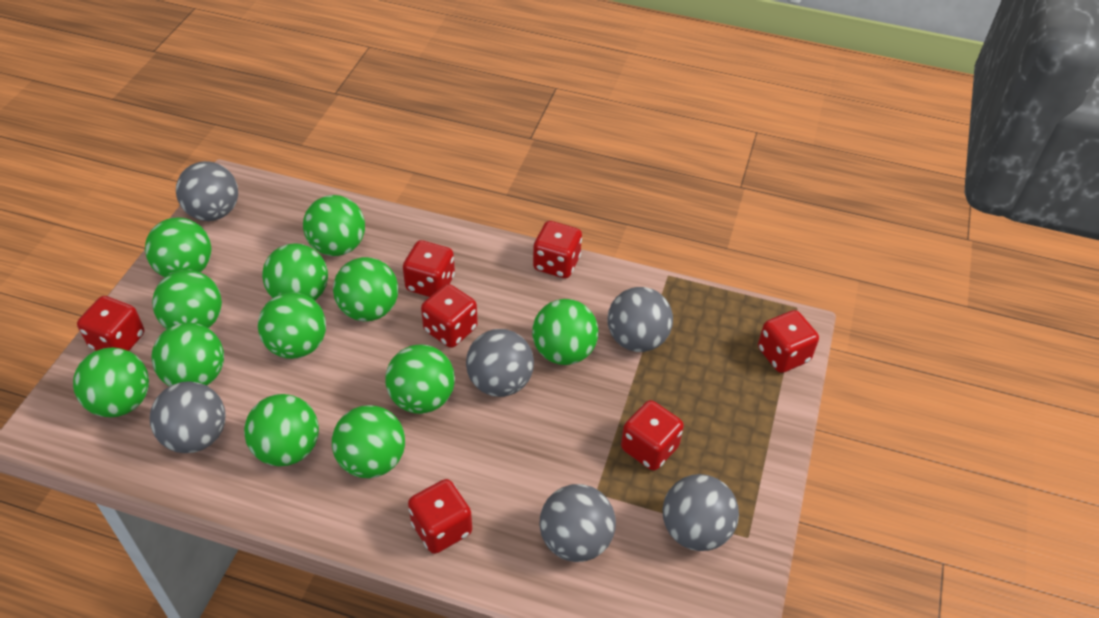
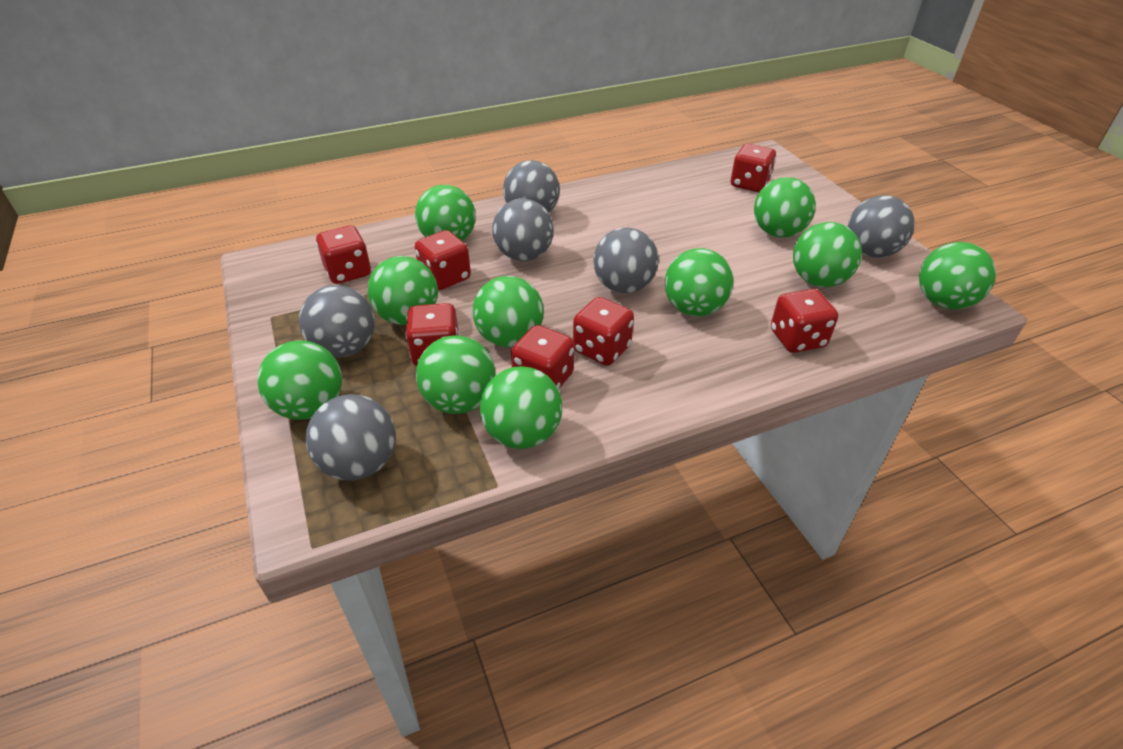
green ball: 12 -> 10

